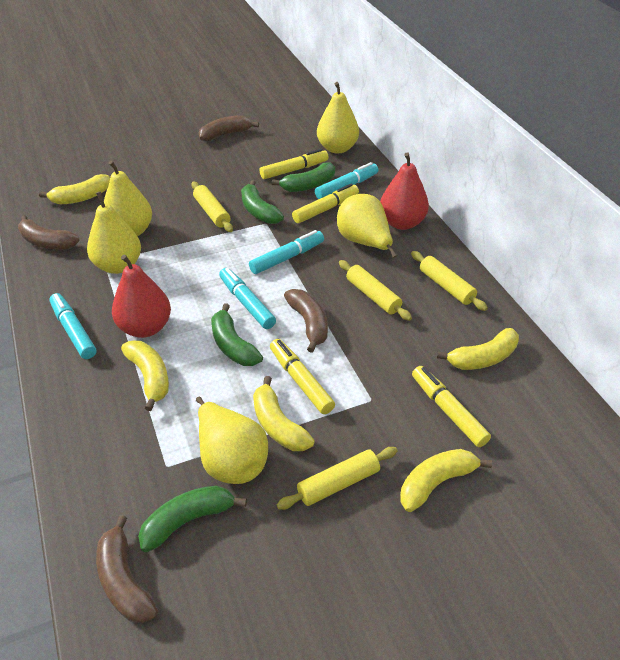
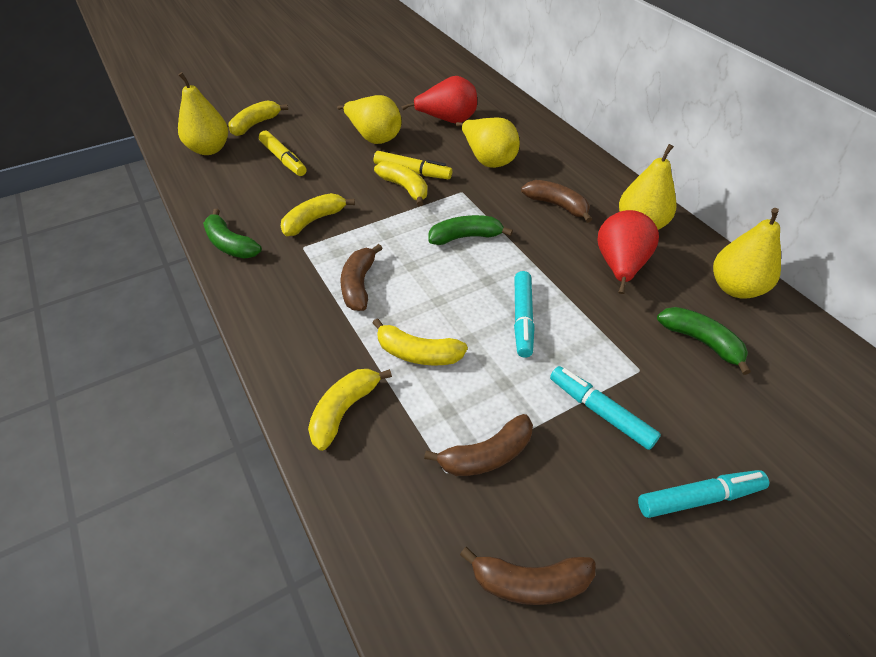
green banana: 4 -> 3
turquoise marker: 4 -> 3
yellow marker: 4 -> 2
yellow rolling pin: 4 -> 0

